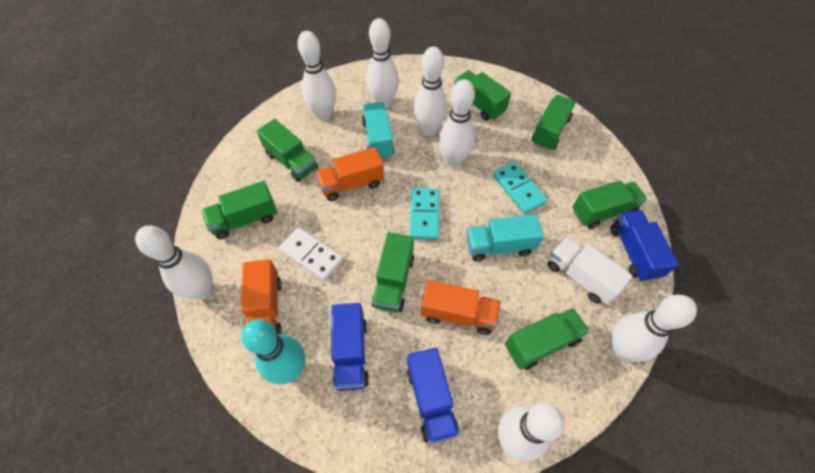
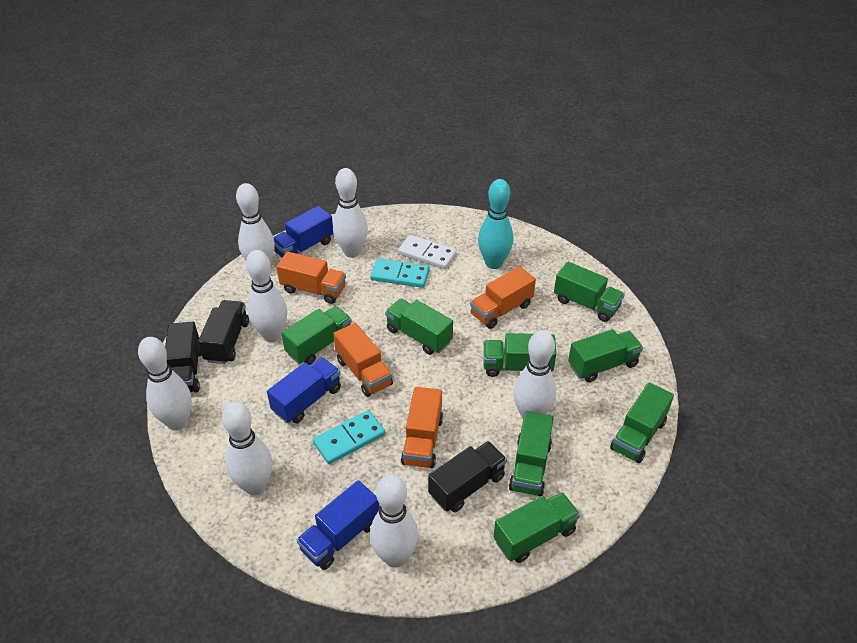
black truck: 0 -> 3
green truck: 7 -> 8
orange truck: 3 -> 4
turquoise truck: 2 -> 0
white truck: 1 -> 0

